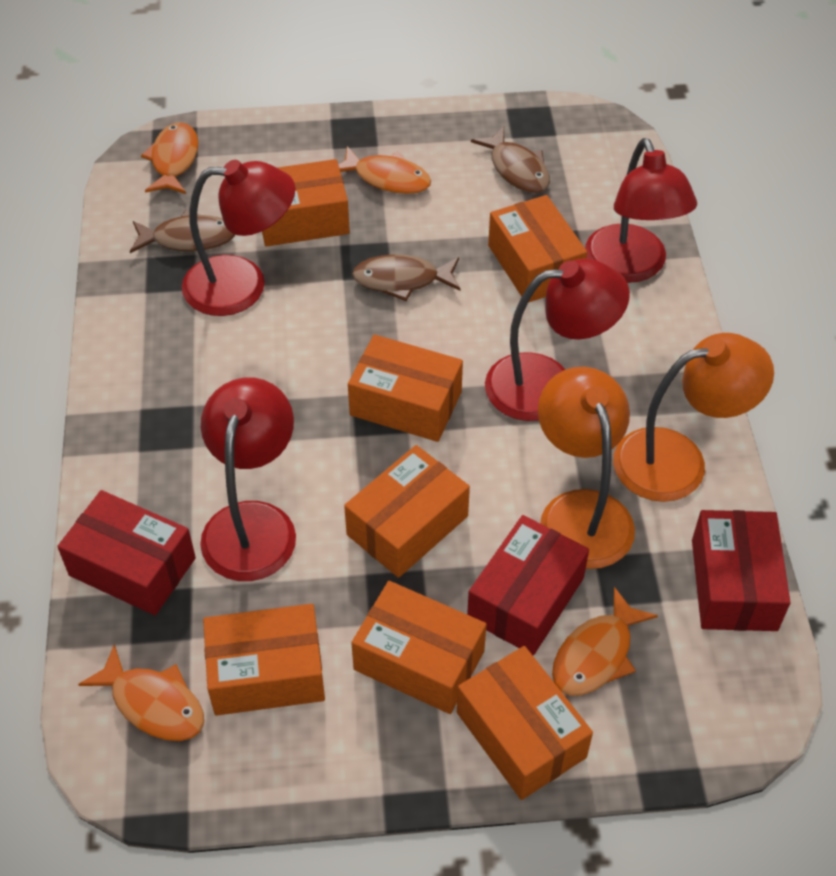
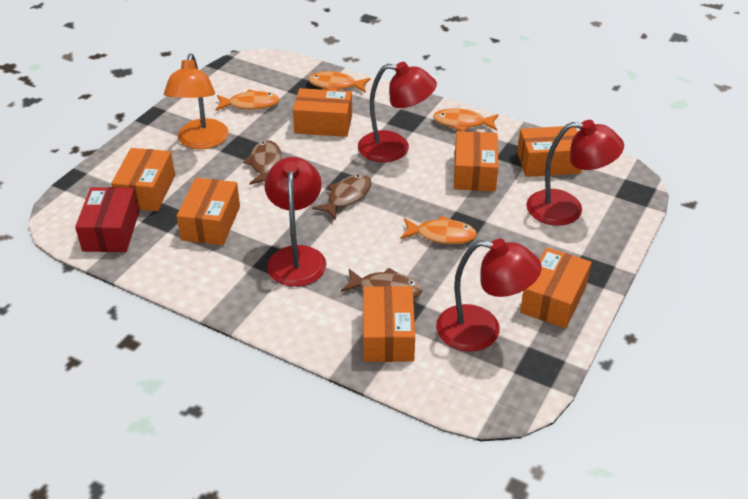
orange lamp: 2 -> 1
red box: 3 -> 1

